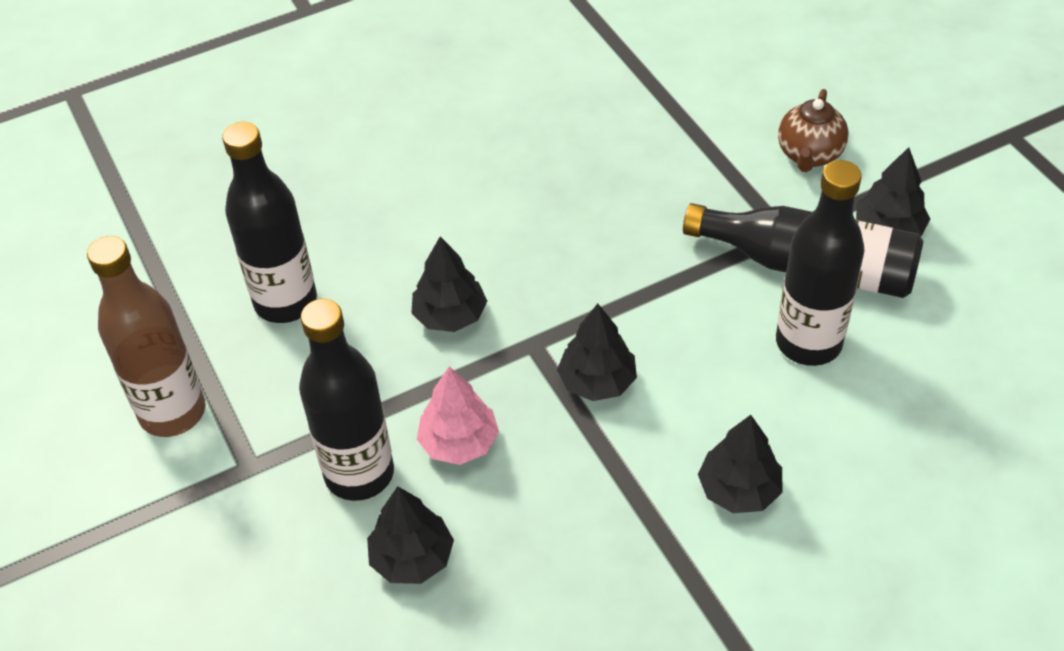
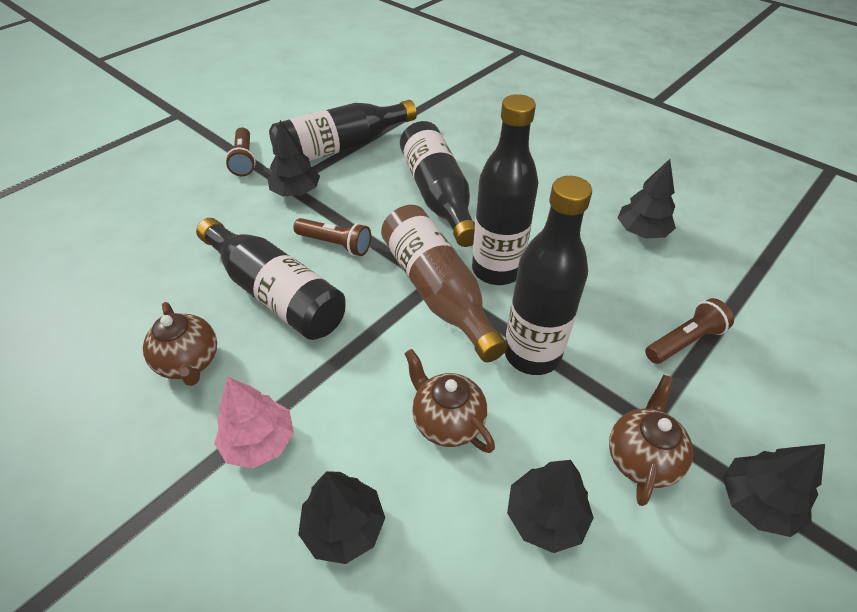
black bottle: 4 -> 5
brown flashlight: 0 -> 3
brown teapot: 1 -> 3

